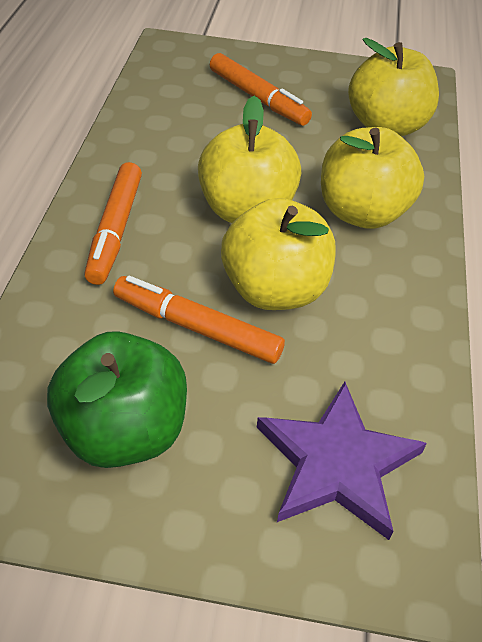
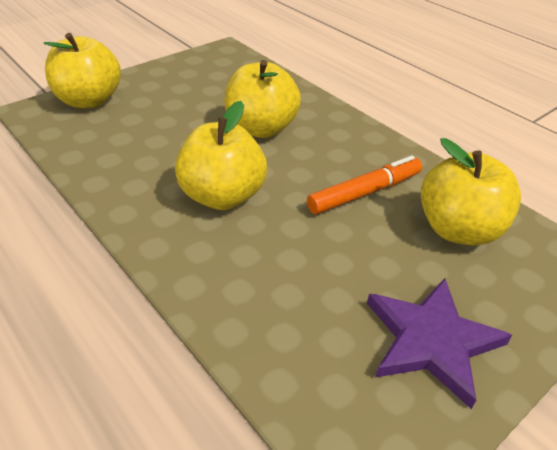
green apple: 1 -> 0
orange marker: 3 -> 1

